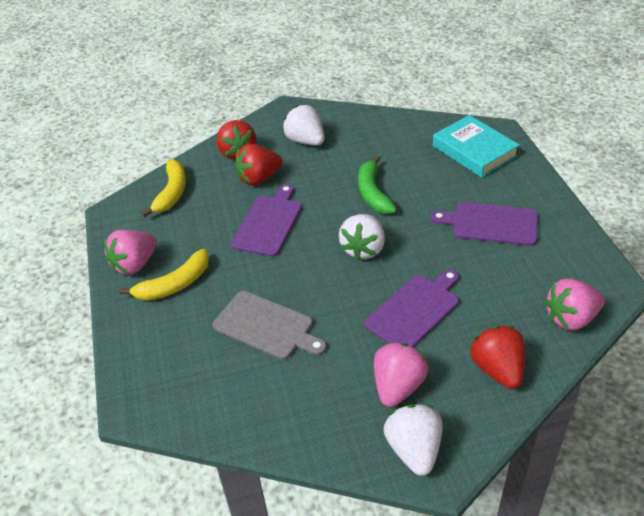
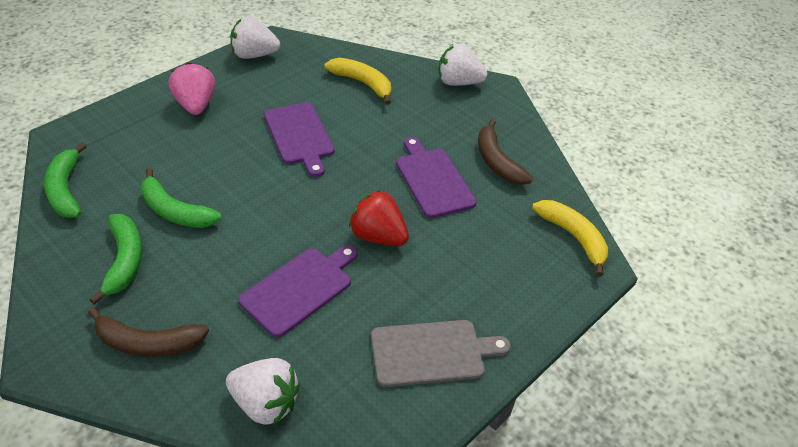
brown banana: 0 -> 2
green banana: 1 -> 3
pink strawberry: 3 -> 1
red strawberry: 3 -> 1
turquoise book: 1 -> 0

